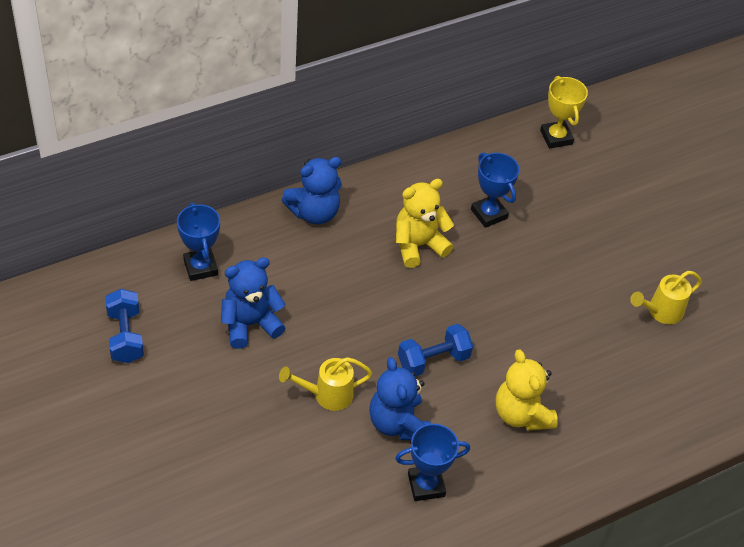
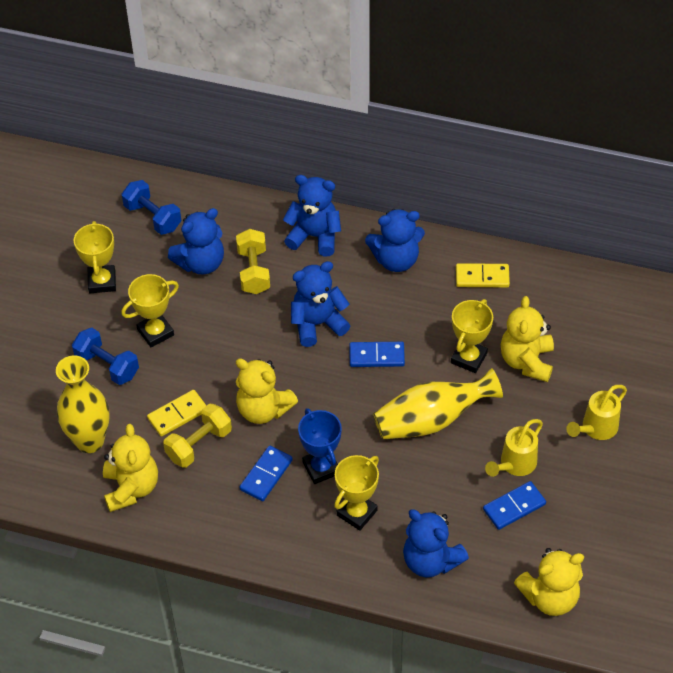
blue domino: 0 -> 3
blue teddy bear: 3 -> 5
blue trophy: 3 -> 1
yellow domino: 0 -> 2
yellow dumbbell: 0 -> 2
yellow teddy bear: 2 -> 4
yellow trophy: 1 -> 4
yellow vase: 0 -> 2

